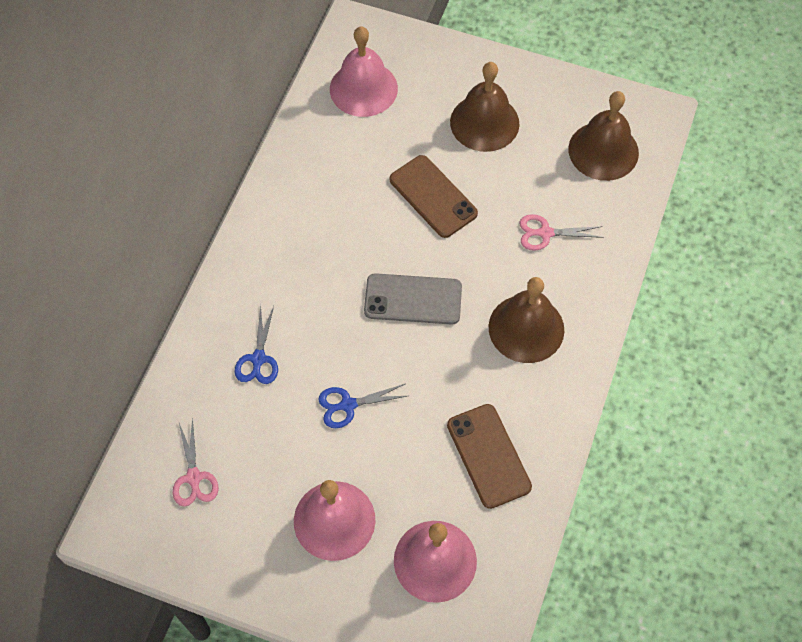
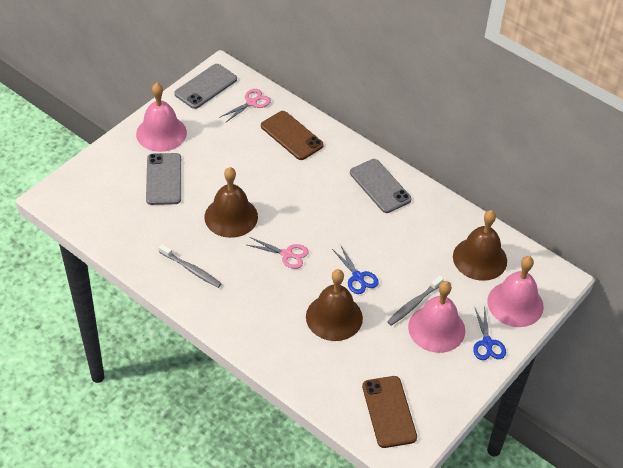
grey phone: 1 -> 3
grey toothbrush: 0 -> 2

